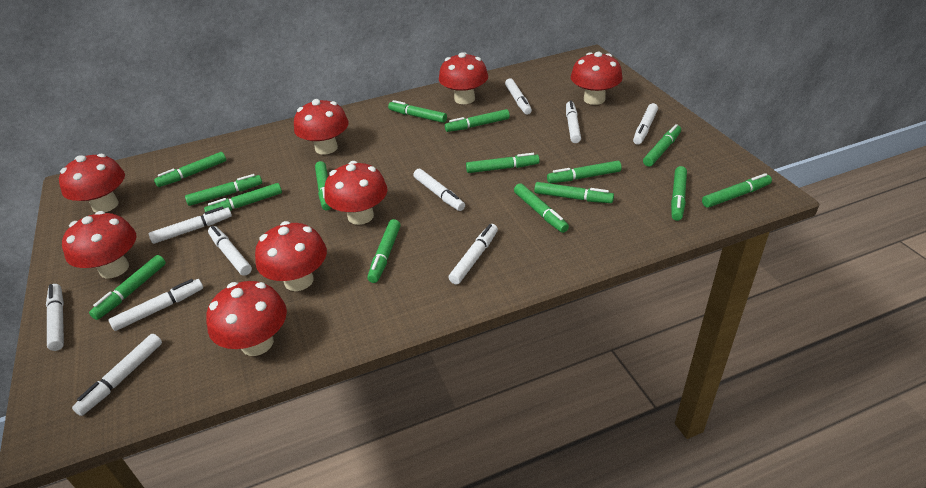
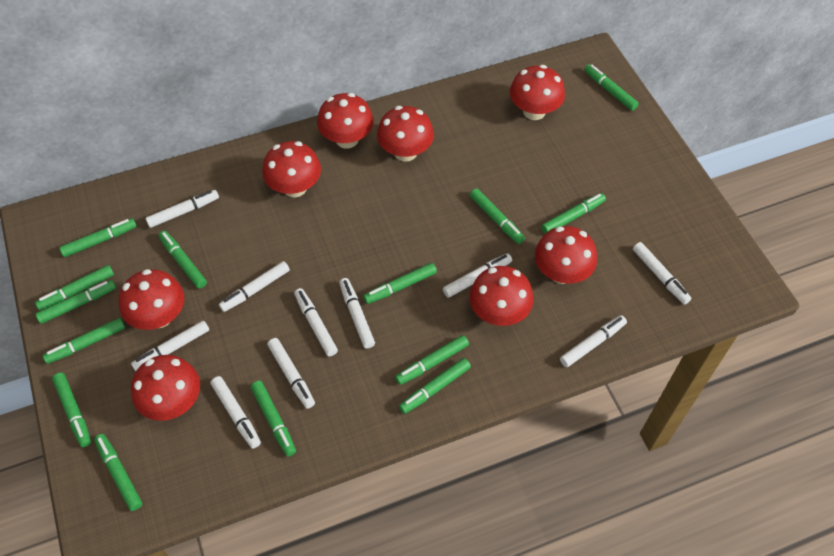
green marker: 15 -> 14

